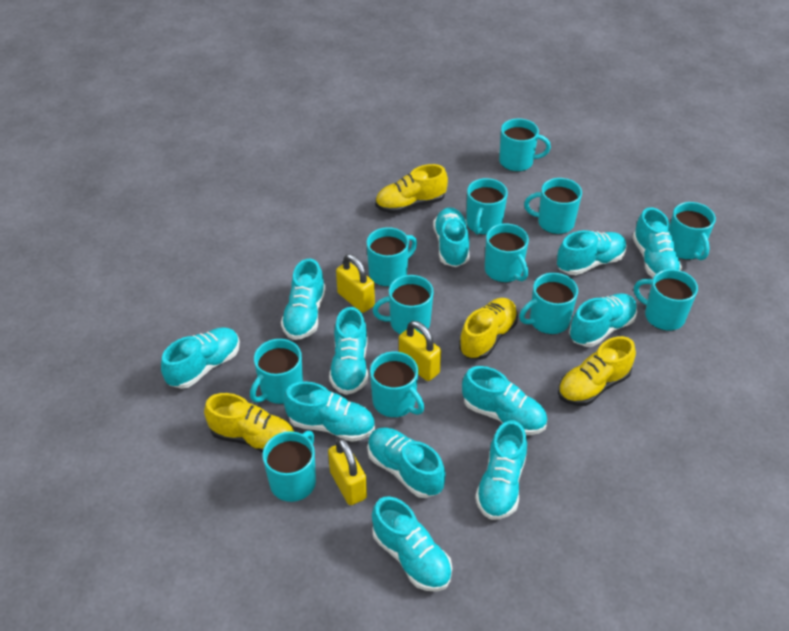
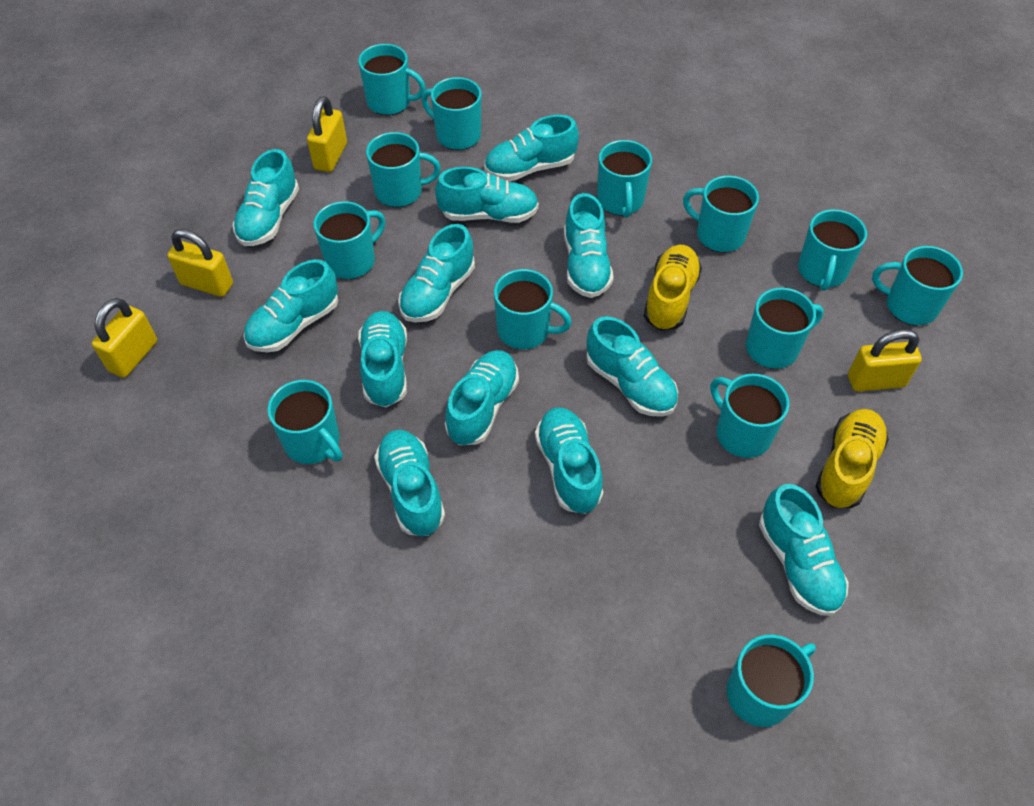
turquoise mug: 12 -> 13
yellow padlock: 3 -> 4
yellow shoe: 4 -> 2

